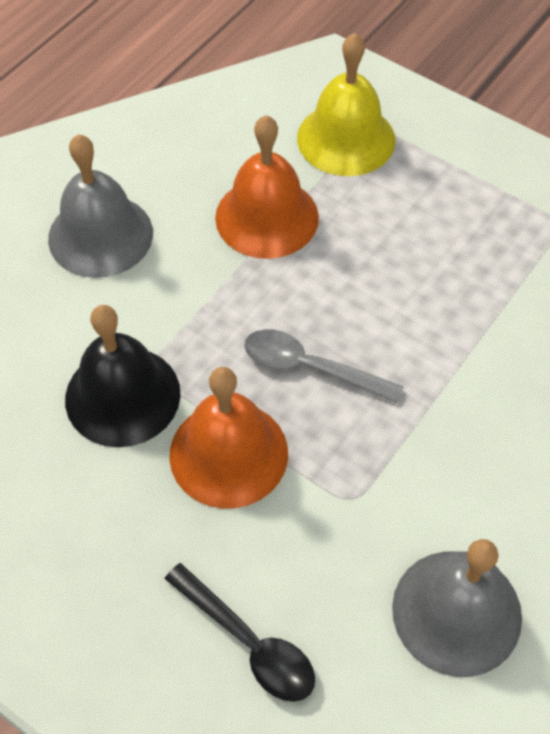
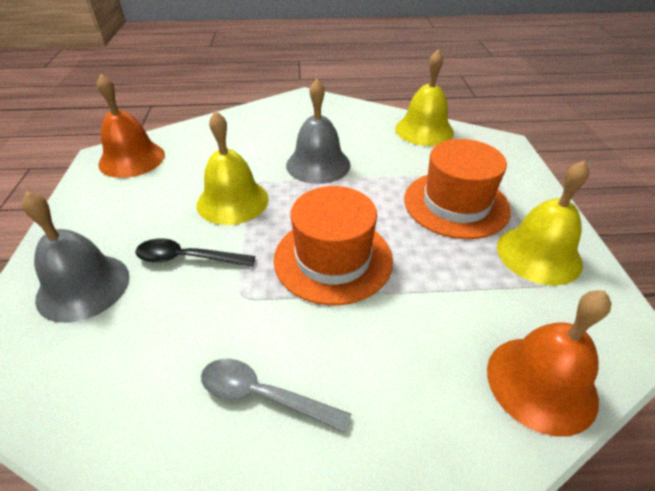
black bell: 1 -> 0
orange hat: 0 -> 2
yellow bell: 1 -> 3

